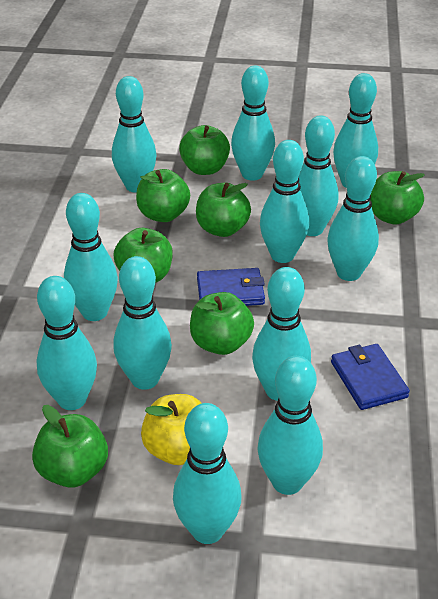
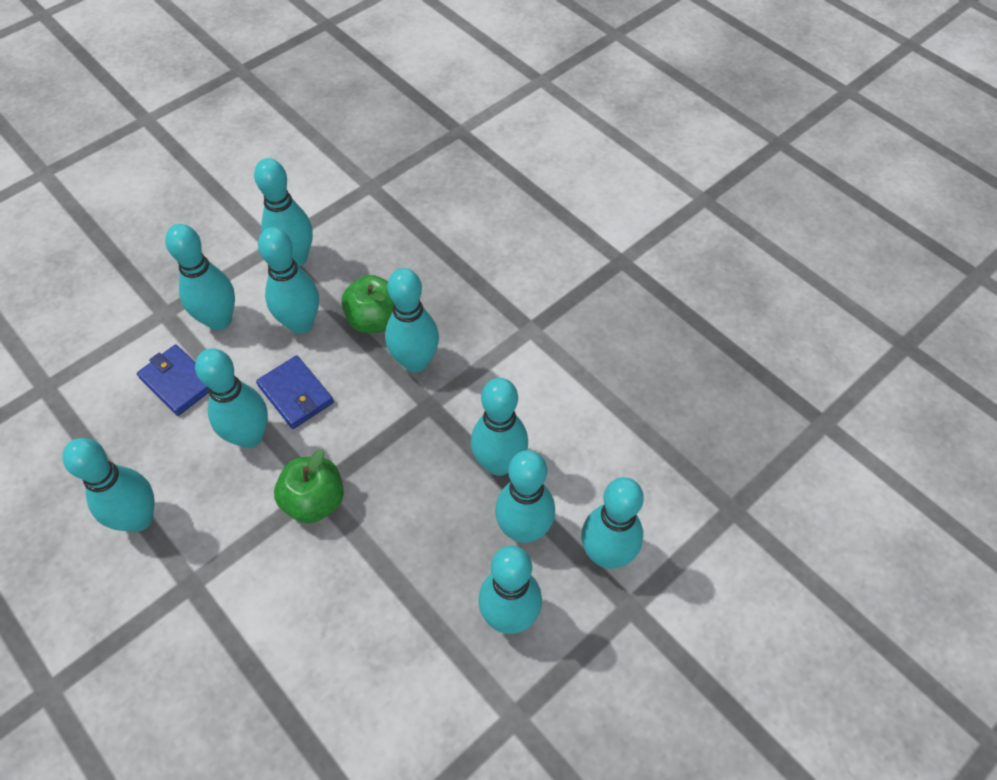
green apple: 7 -> 2
turquoise bowling pin: 12 -> 10
yellow apple: 1 -> 0

